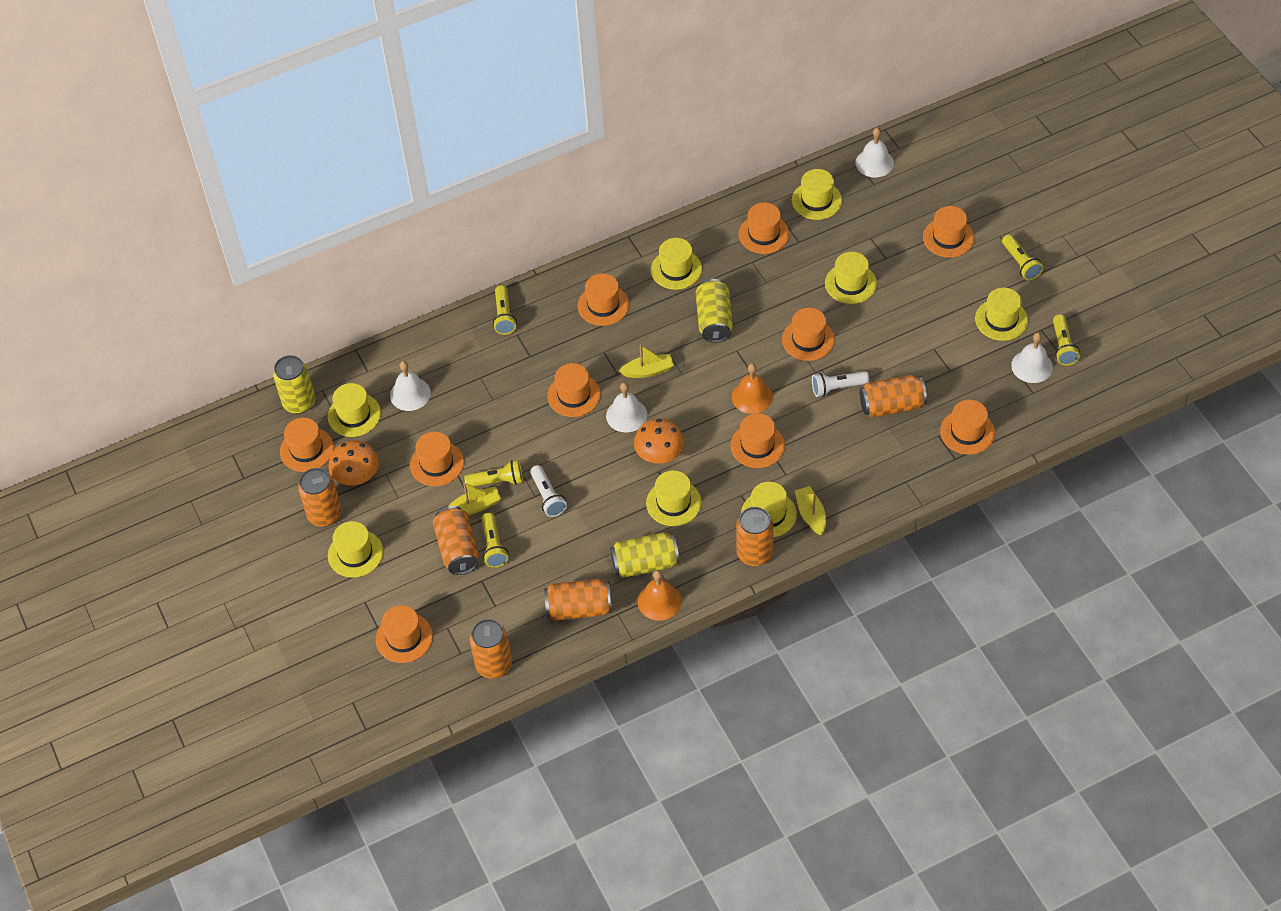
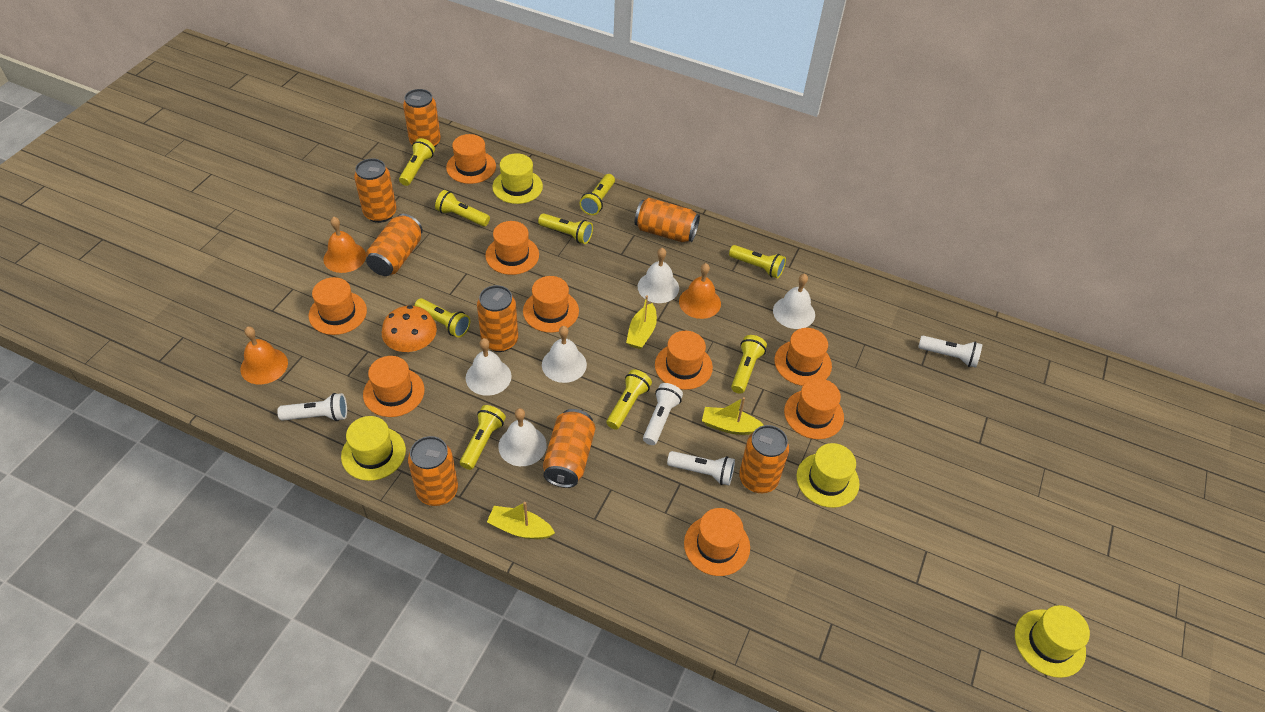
orange bell: 2 -> 3
orange can: 6 -> 8
orange hat: 10 -> 9
orange mushroom: 2 -> 1
white bell: 4 -> 5
white flashlight: 2 -> 4
yellow can: 3 -> 0
yellow flashlight: 5 -> 9
yellow hat: 8 -> 4

